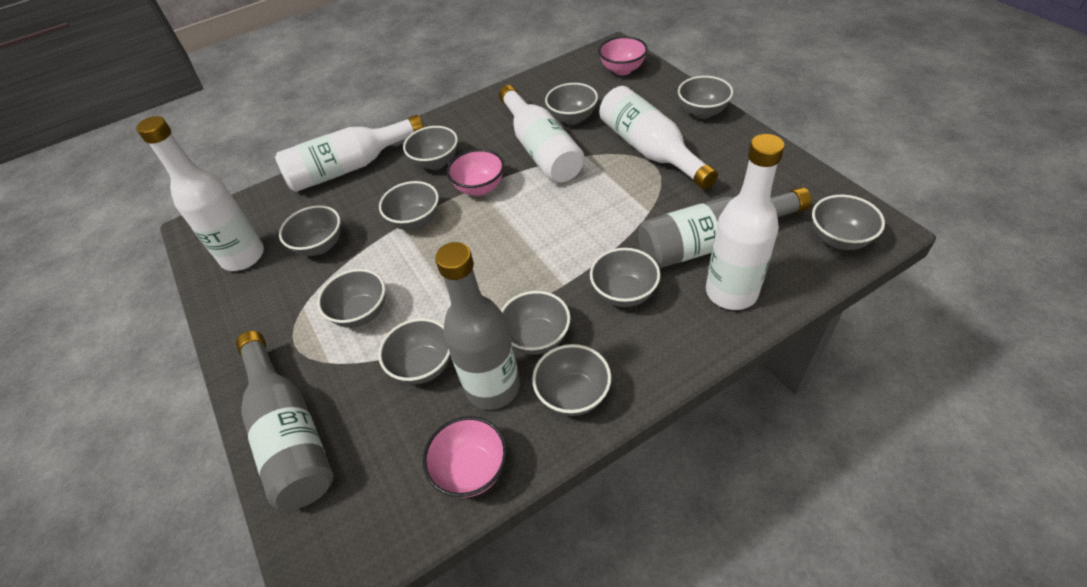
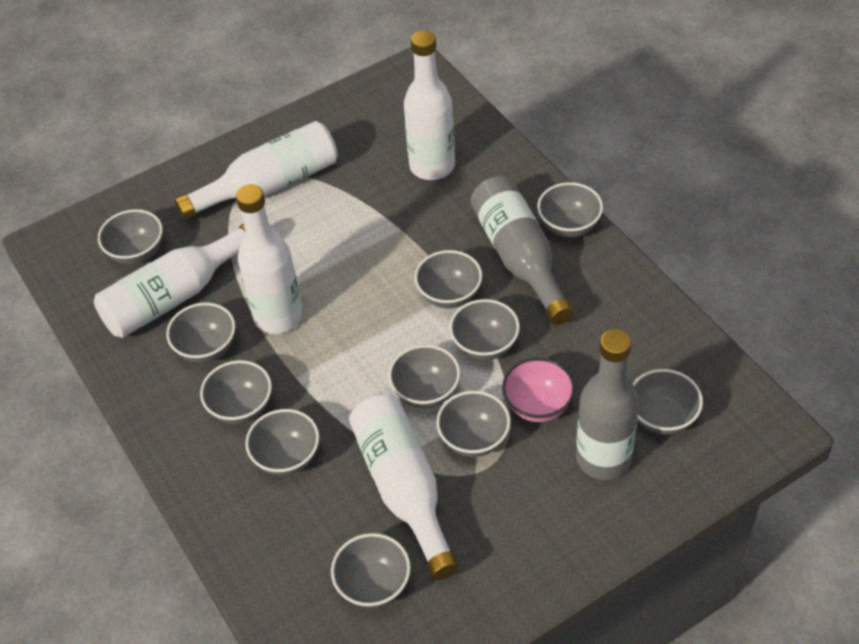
grey bottle: 3 -> 2
pink bowl: 3 -> 1

